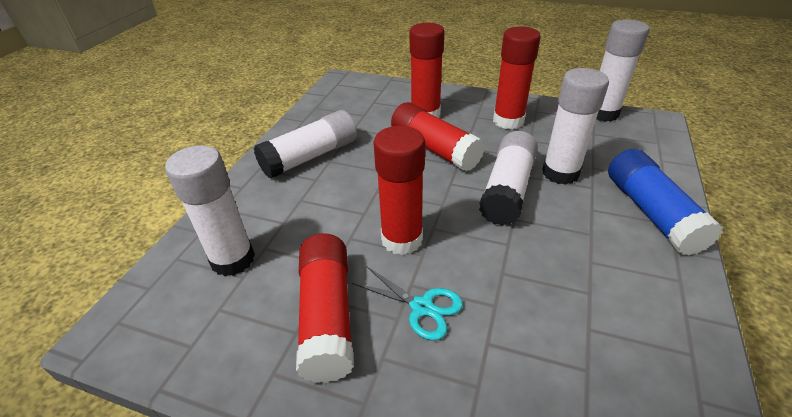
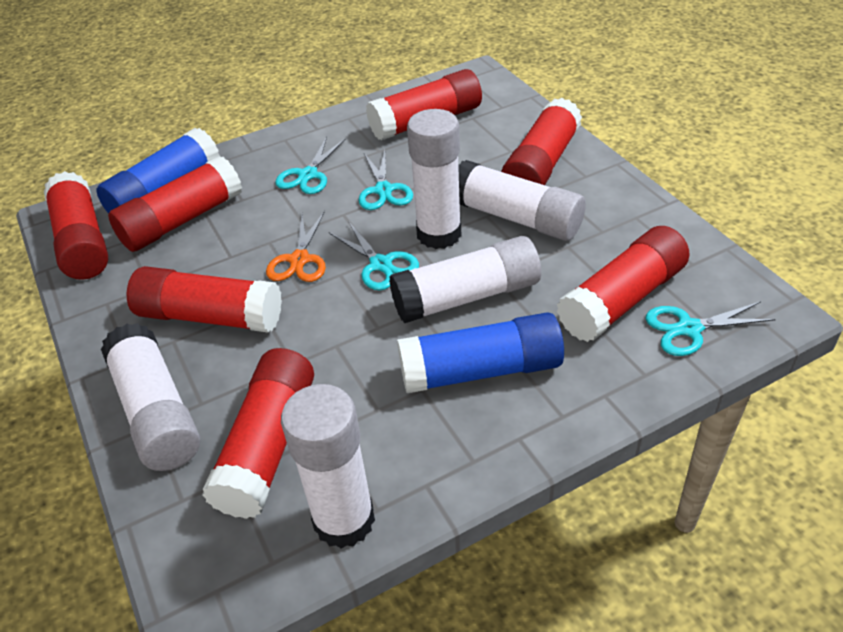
blue glue stick: 1 -> 2
orange scissors: 0 -> 1
red glue stick: 5 -> 7
turquoise scissors: 1 -> 4

